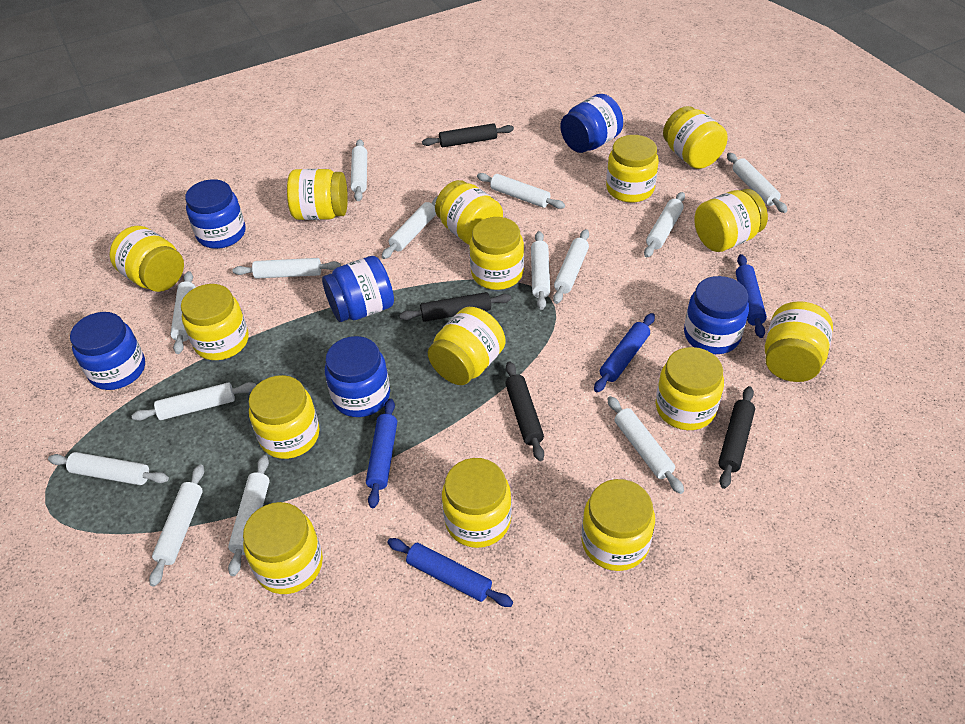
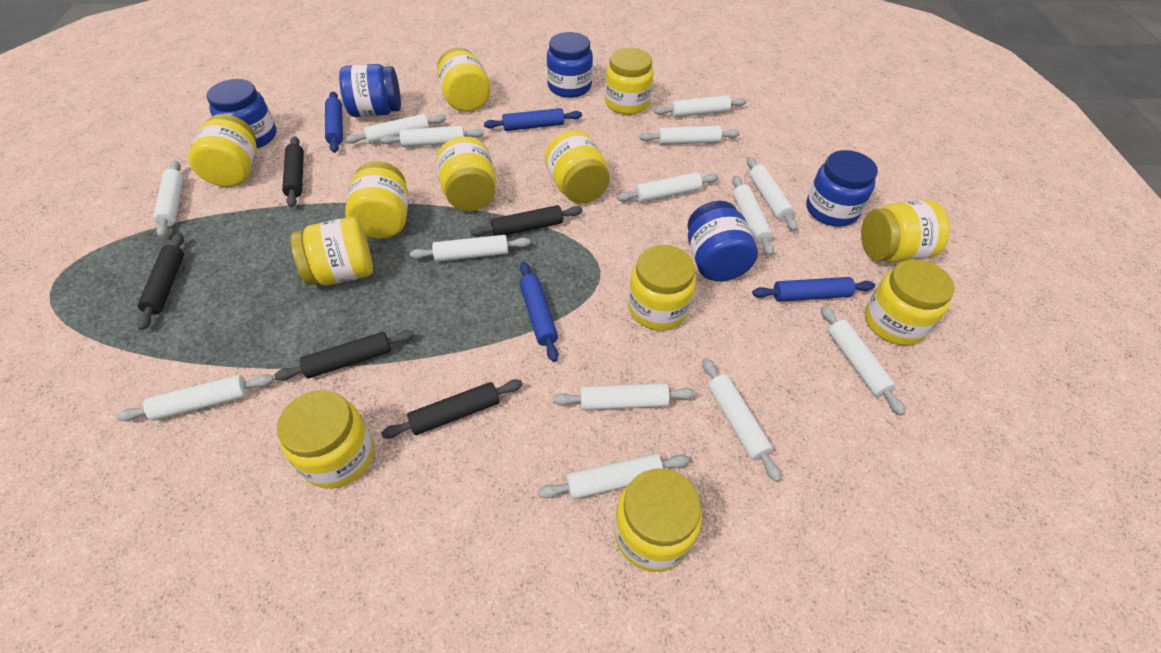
black rolling pin: 4 -> 5
blue jar: 6 -> 5
yellow jar: 15 -> 12

